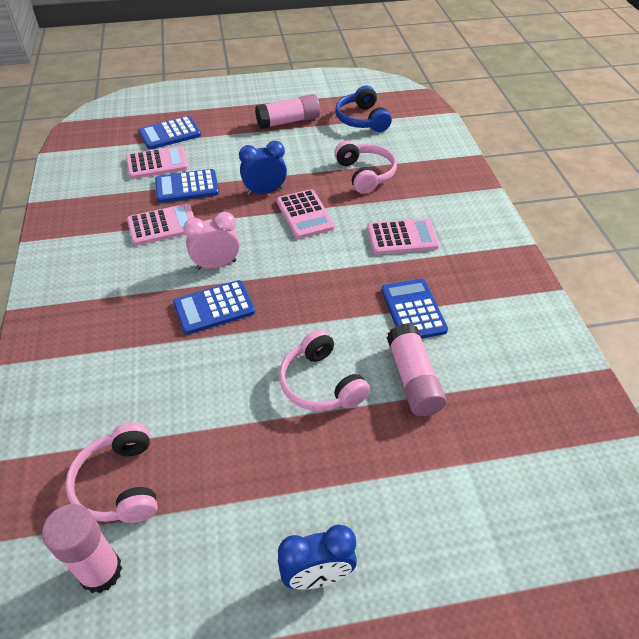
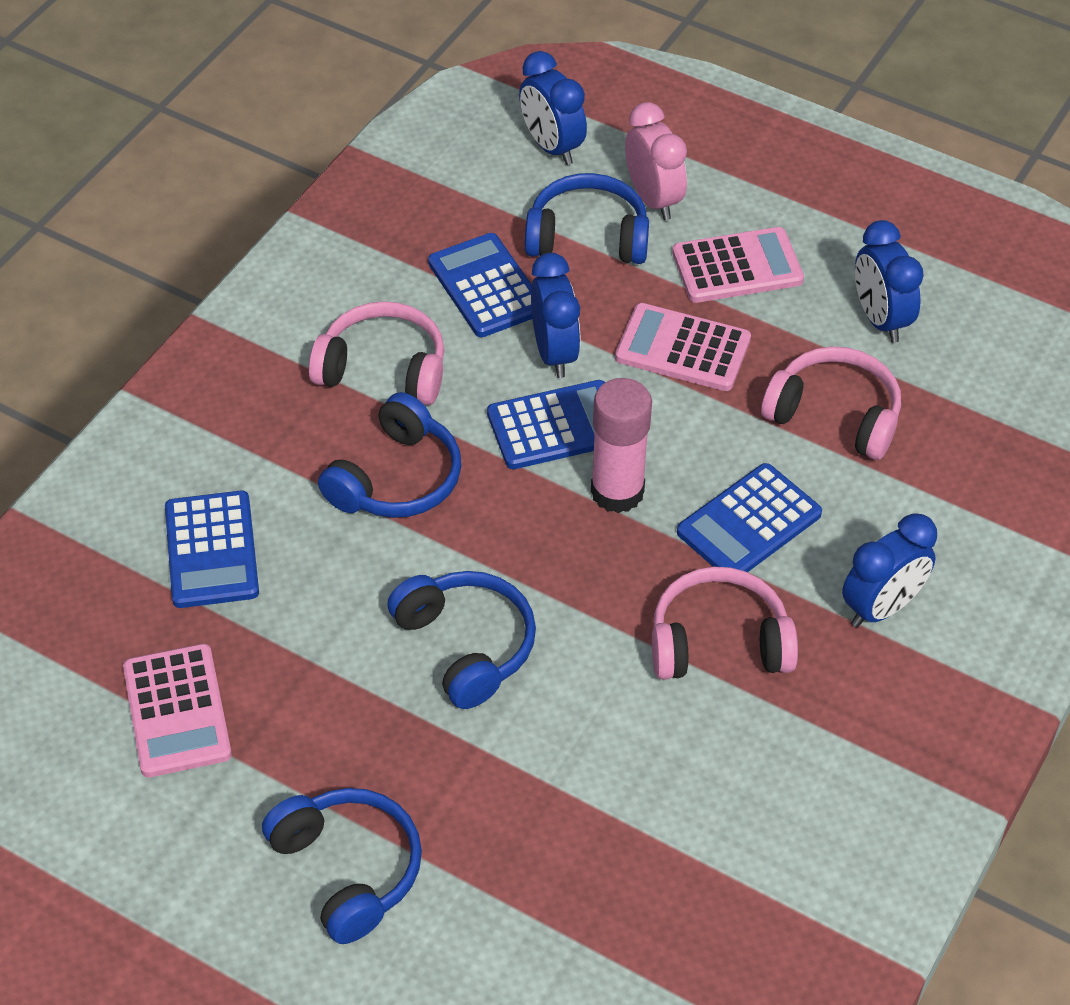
blue clock: 2 -> 4
blue headphones: 1 -> 4
pink calculator: 4 -> 3
pink glue stick: 3 -> 1

